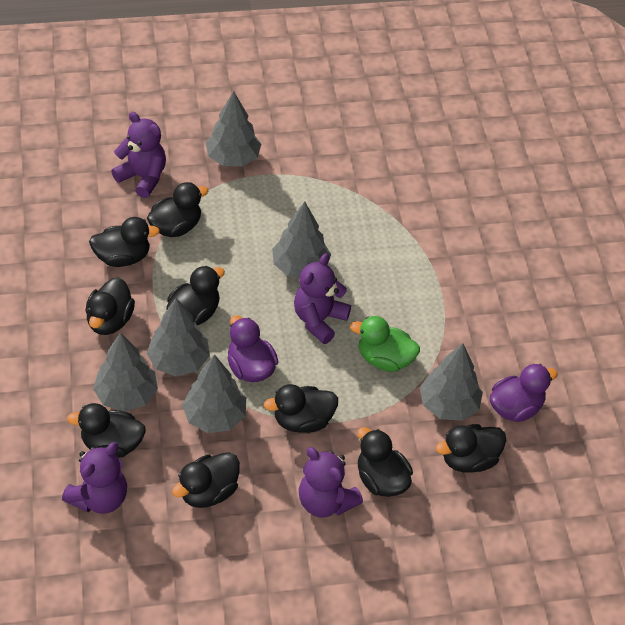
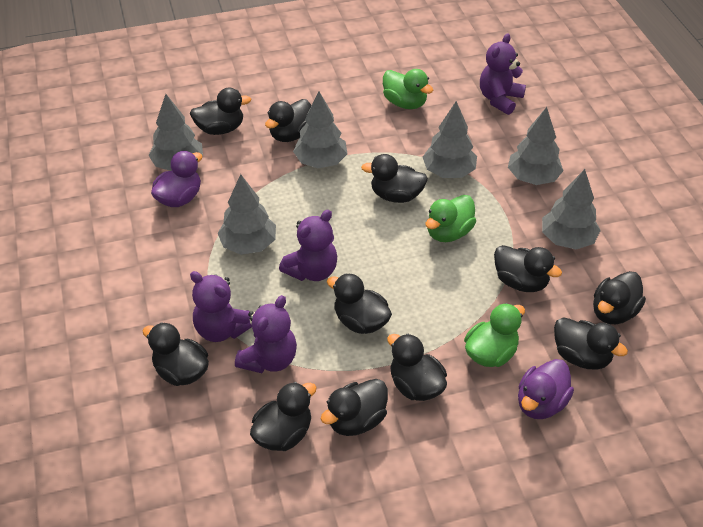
black duck: 9 -> 11
green duck: 1 -> 3

